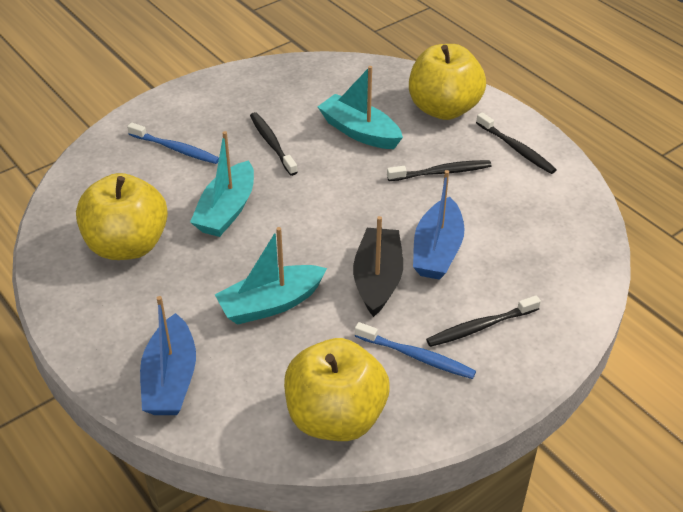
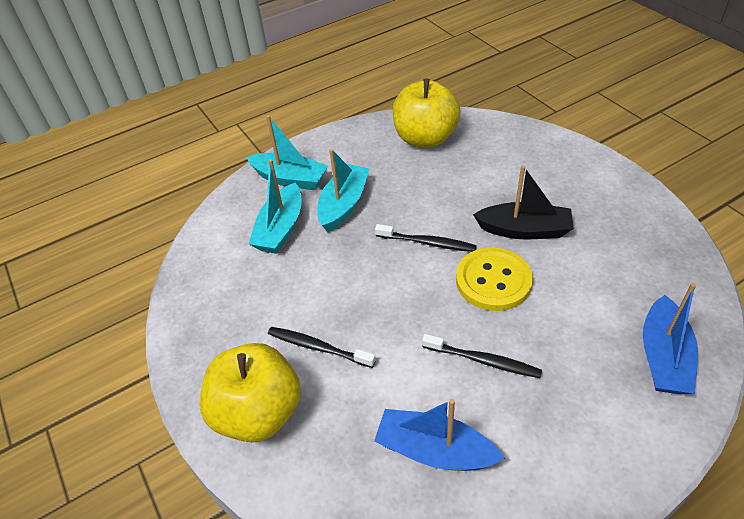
black toothbrush: 4 -> 3
blue toothbrush: 2 -> 0
yellow apple: 3 -> 2
yellow button: 0 -> 1

